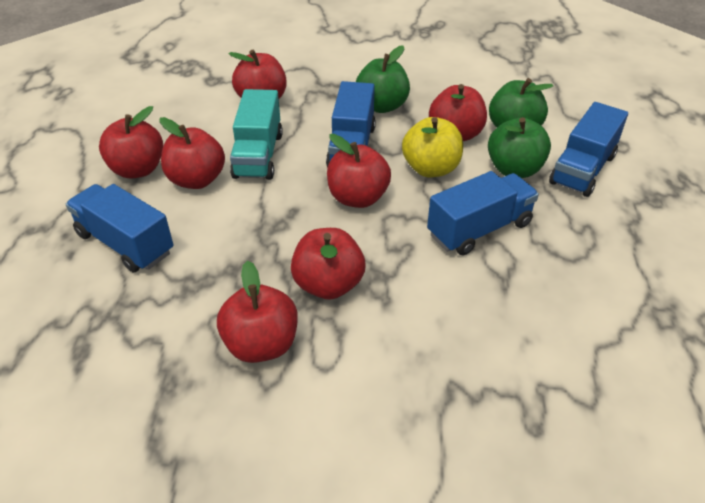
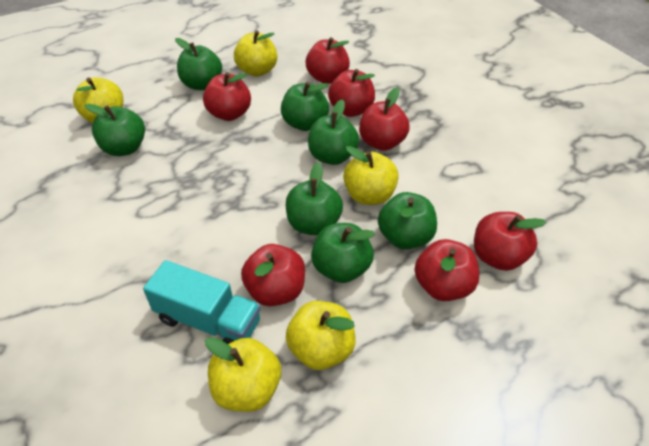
blue truck: 4 -> 0
green apple: 3 -> 7
yellow apple: 1 -> 5

